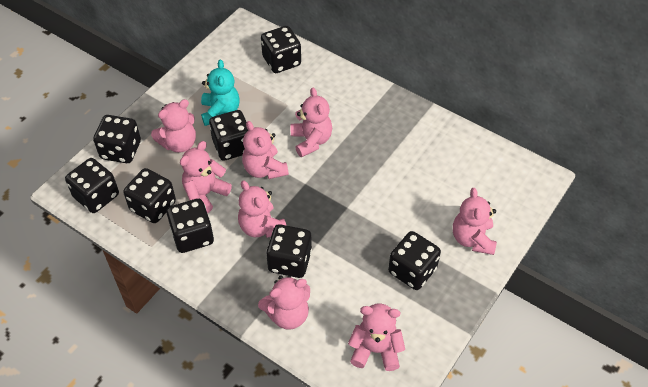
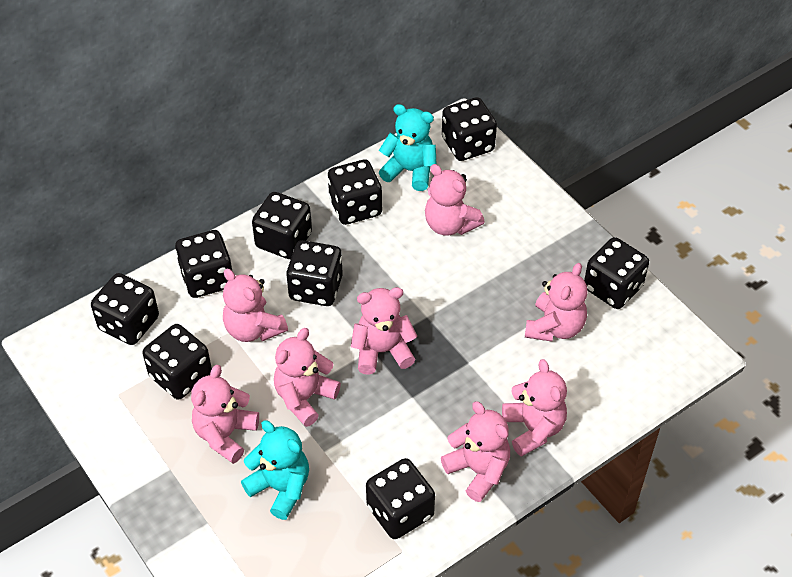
black dice: 8 -> 9
turquoise teddy bear: 1 -> 2

